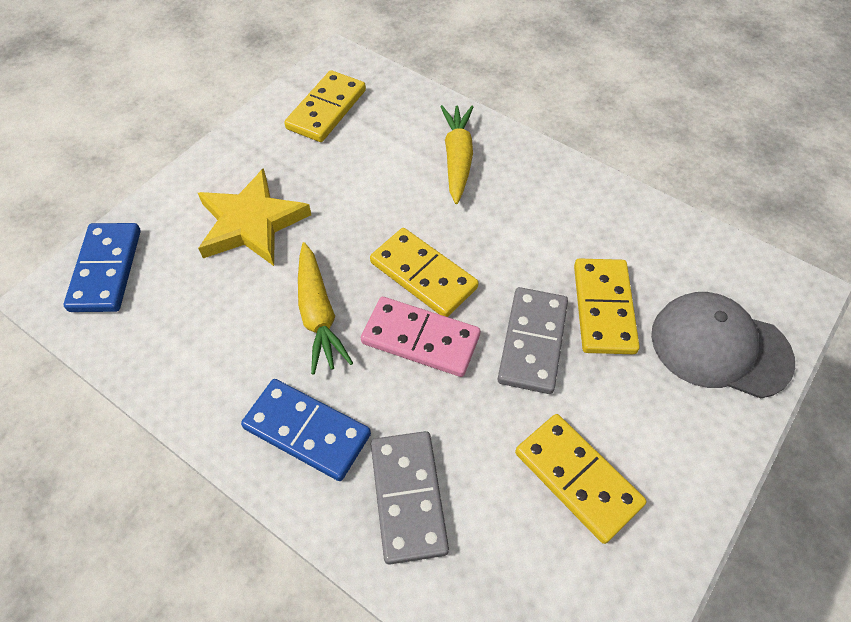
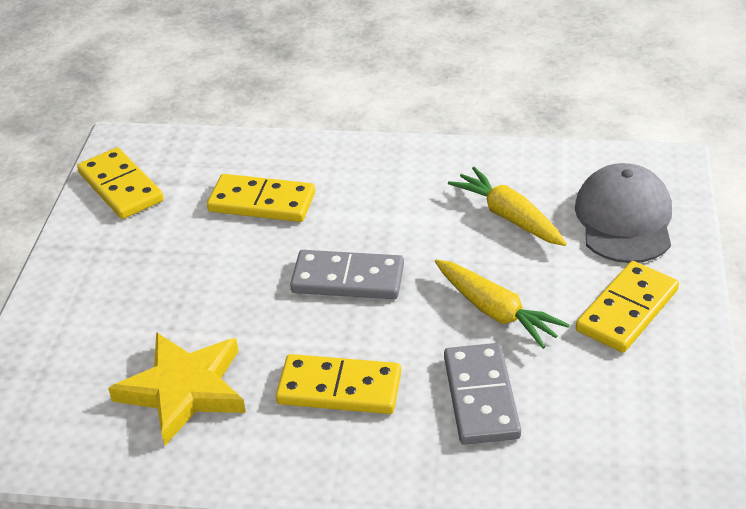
blue domino: 2 -> 0
pink domino: 1 -> 0

